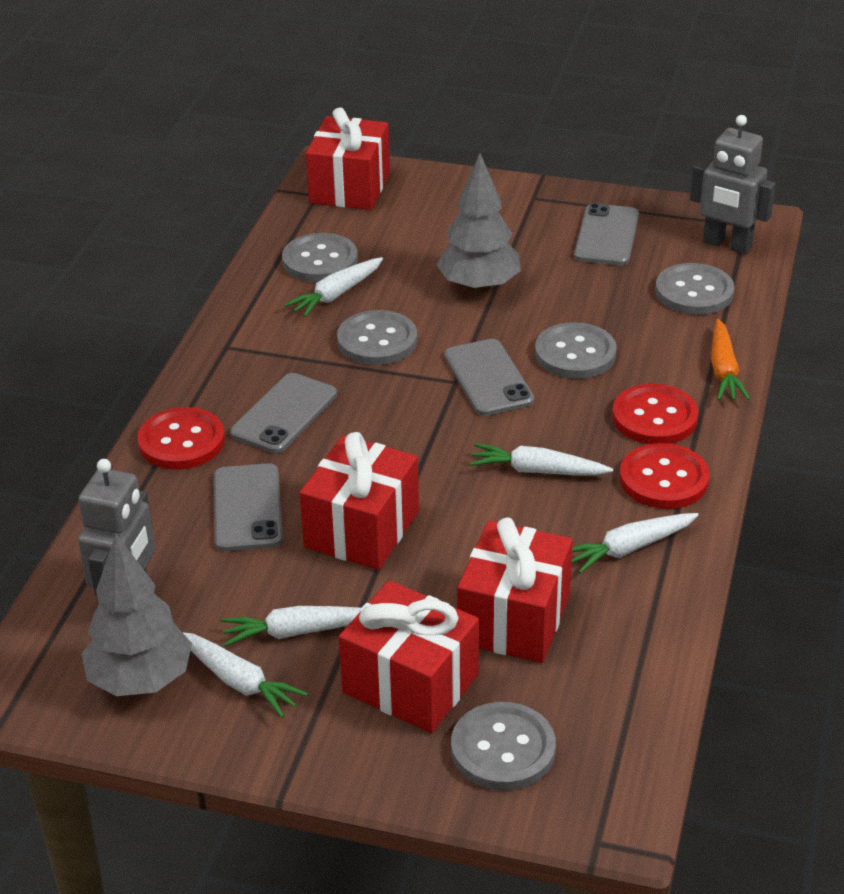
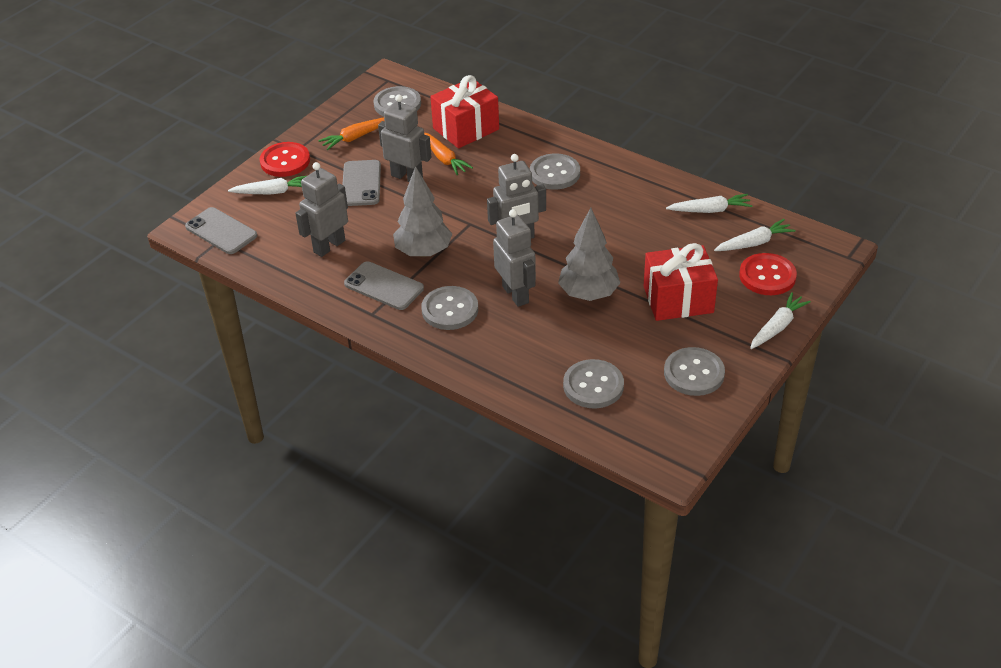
grey phone: 4 -> 3
grey robot: 2 -> 4
orange carrot: 1 -> 2
red button: 3 -> 2
red gift: 4 -> 2
white carrot: 5 -> 4

